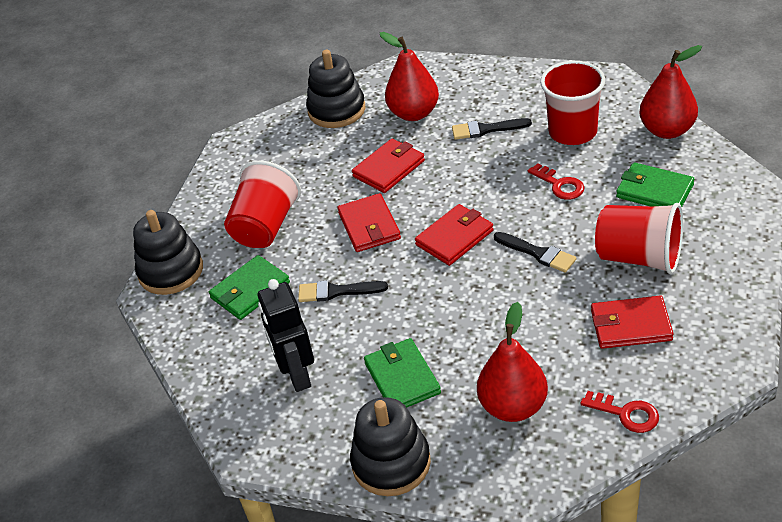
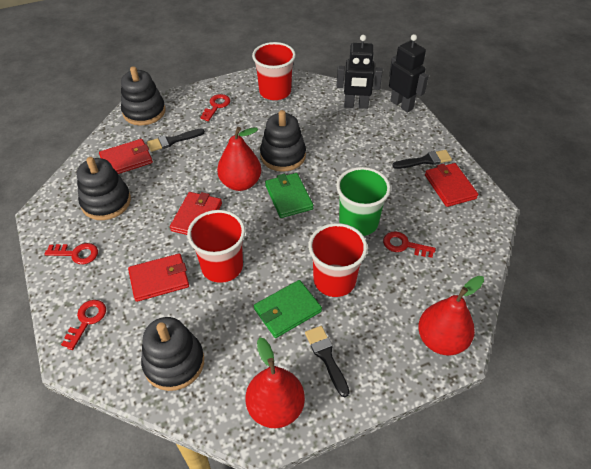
black robot: 1 -> 2
black stacking toy: 3 -> 4
green cup: 0 -> 1
green wallet: 3 -> 2
red key: 2 -> 4

